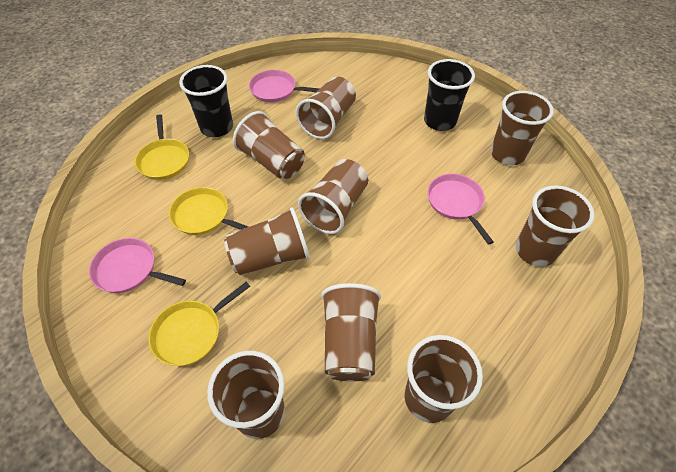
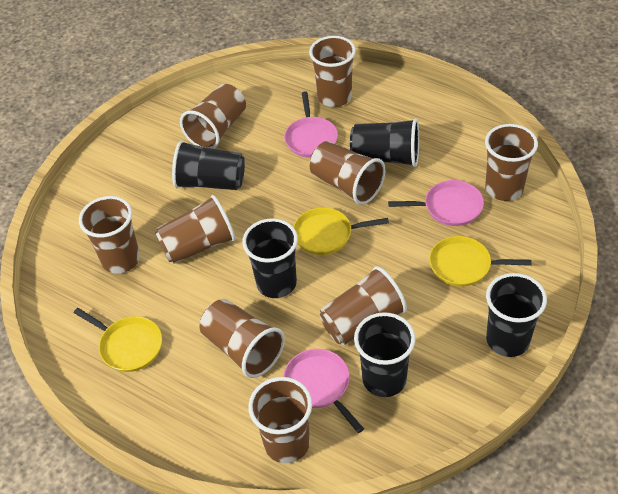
black cup: 2 -> 5

